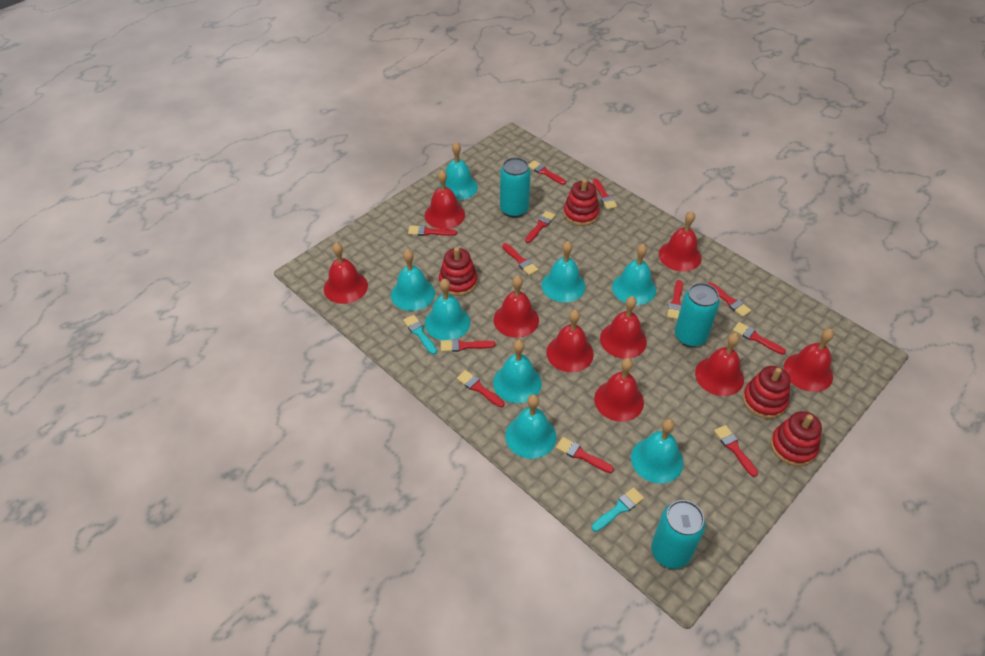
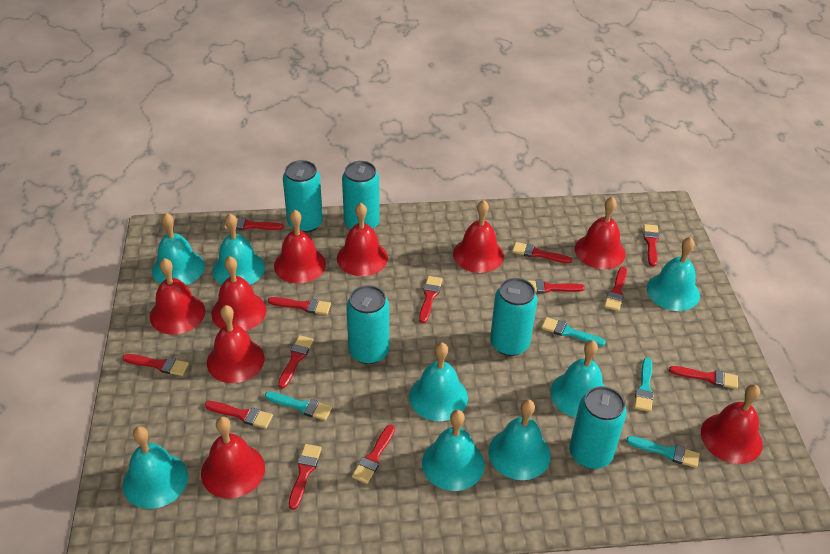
red brush: 12 -> 13
red stacking toy: 4 -> 0
turquoise brush: 2 -> 4
turquoise can: 3 -> 5

